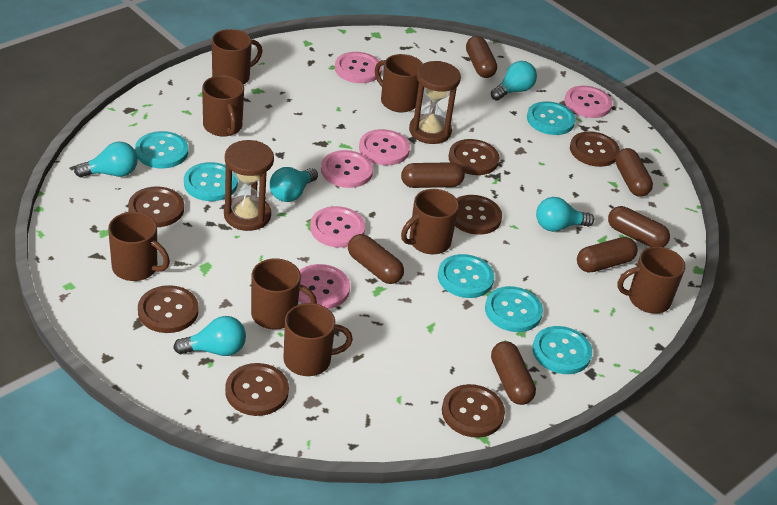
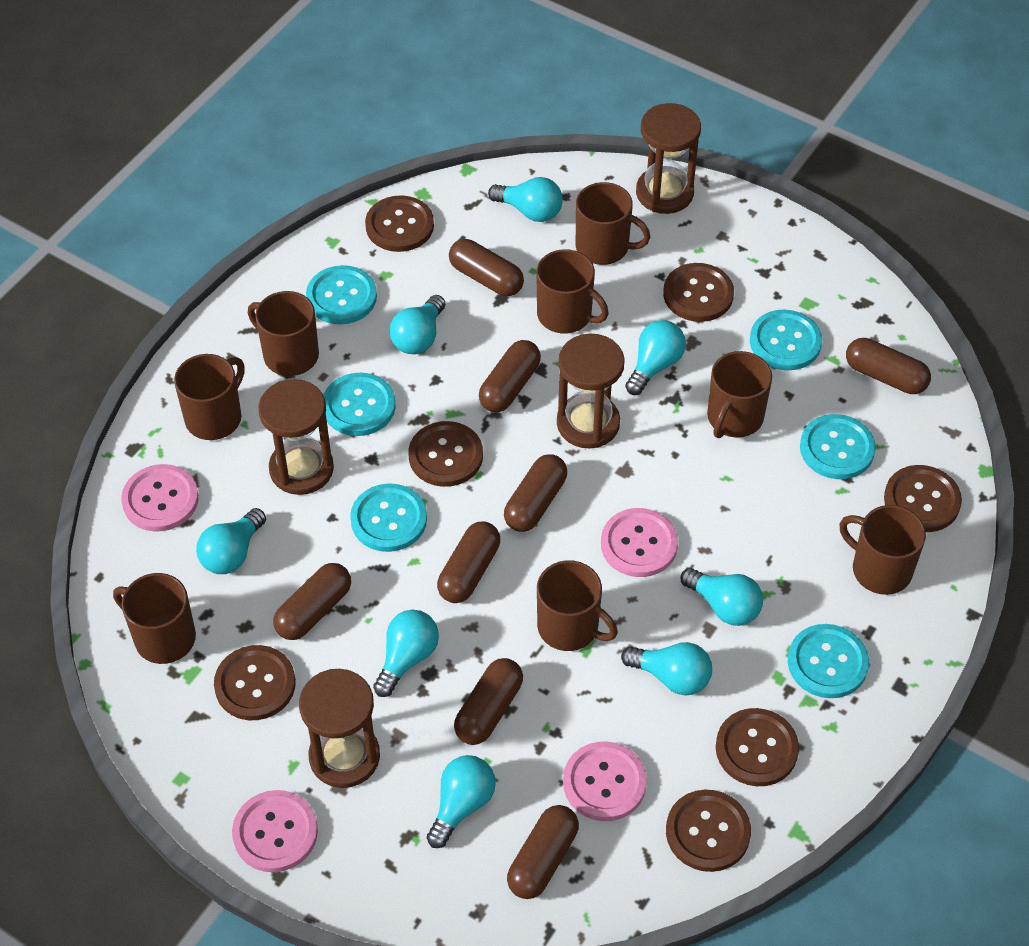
brown capsule: 7 -> 8
brown hourglass: 2 -> 4
pink button: 6 -> 4
turquoise light bulb: 5 -> 8

